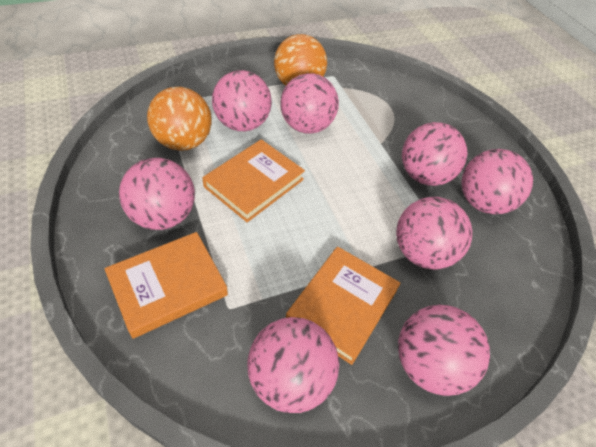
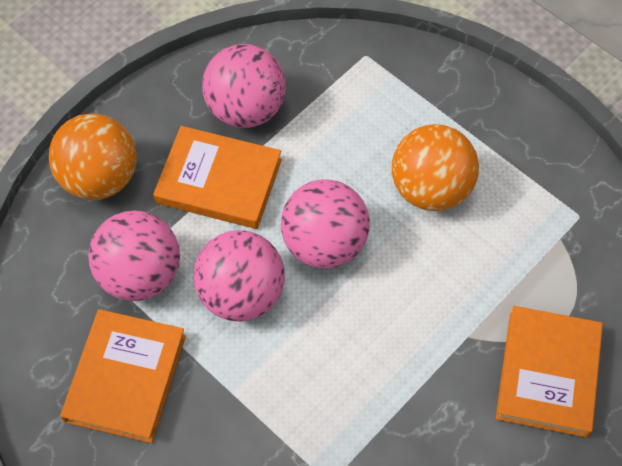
pink ball: 8 -> 4

